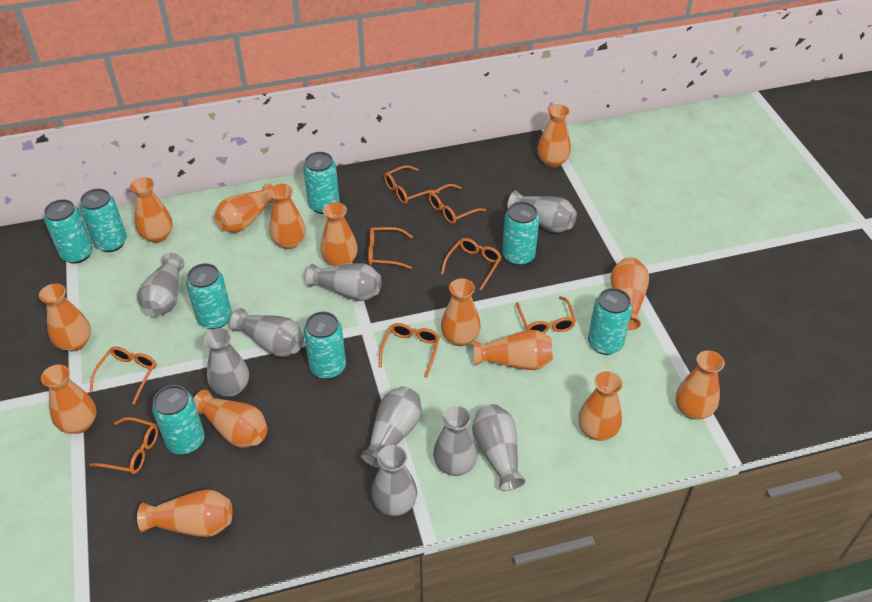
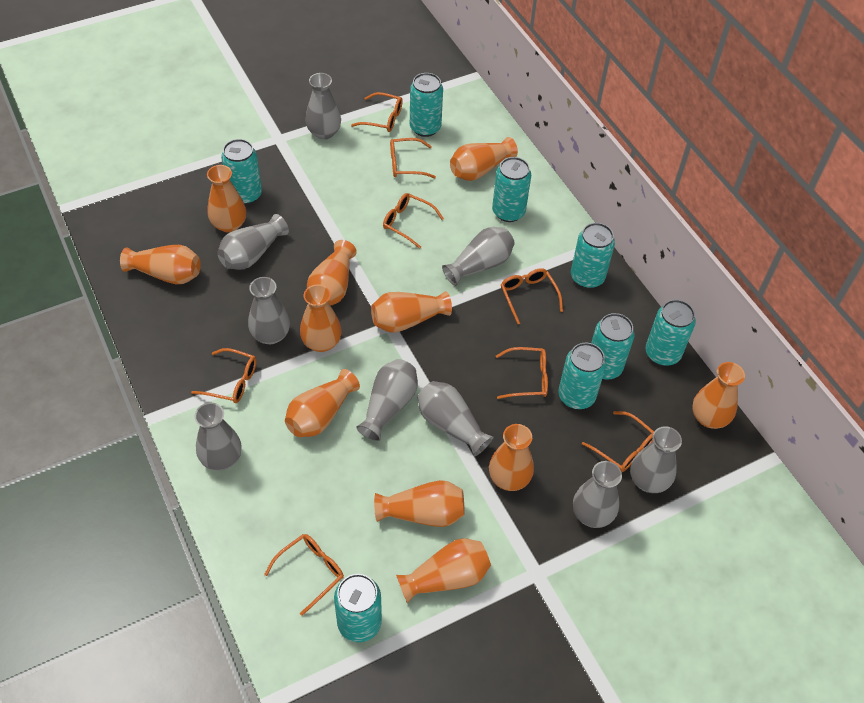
orange vase: 14 -> 11

